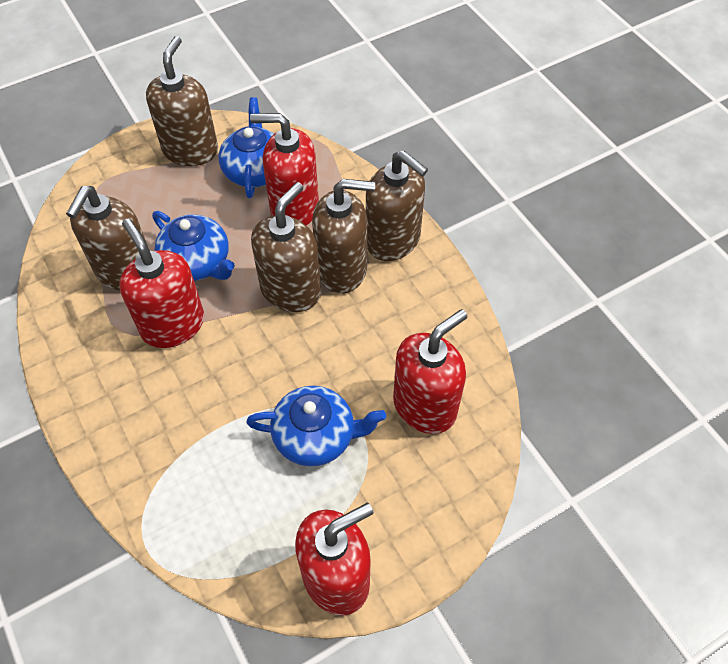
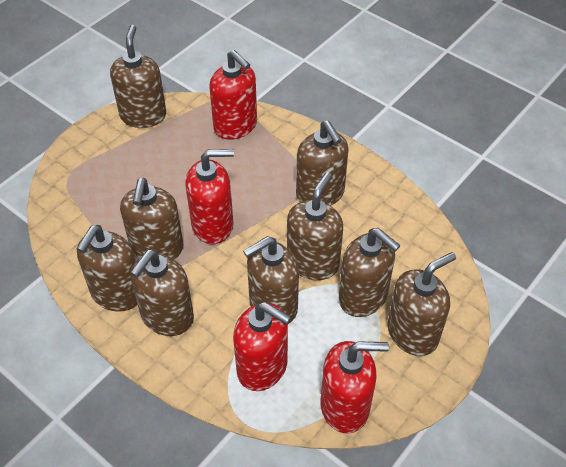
blue teapot: 3 -> 0
brown soap dispenser: 5 -> 9

